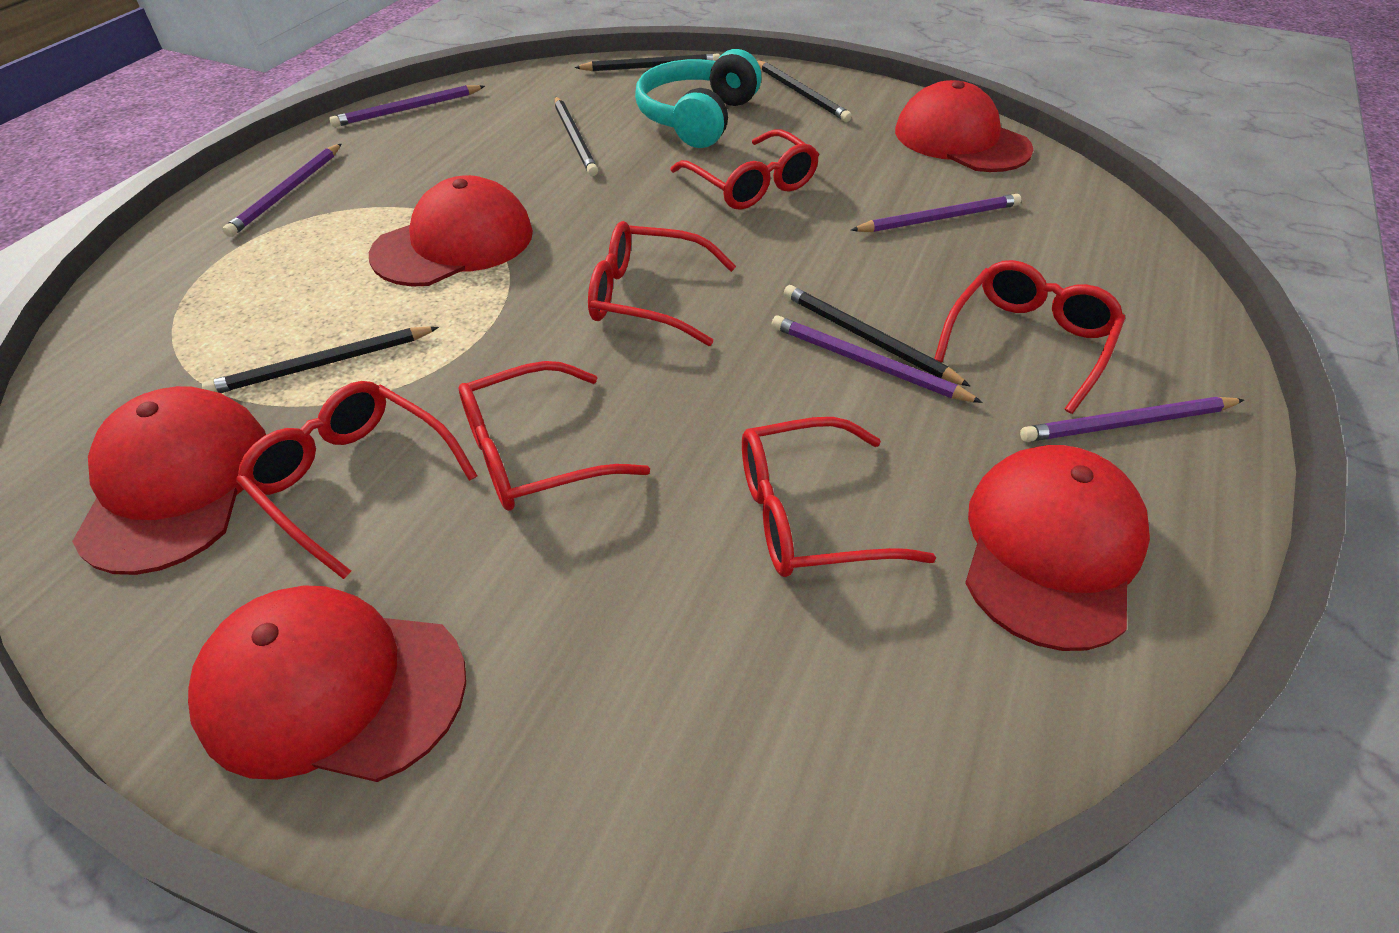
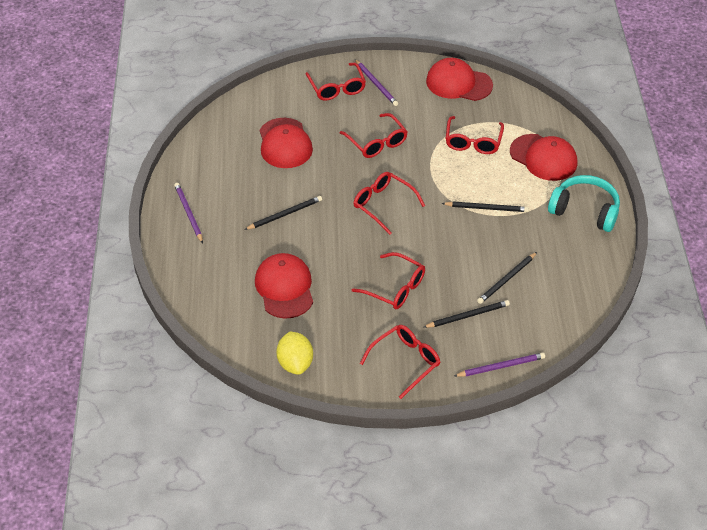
black pencil: 5 -> 4
purple pencil: 5 -> 3
red cap: 5 -> 4
yellow lemon: 0 -> 1

